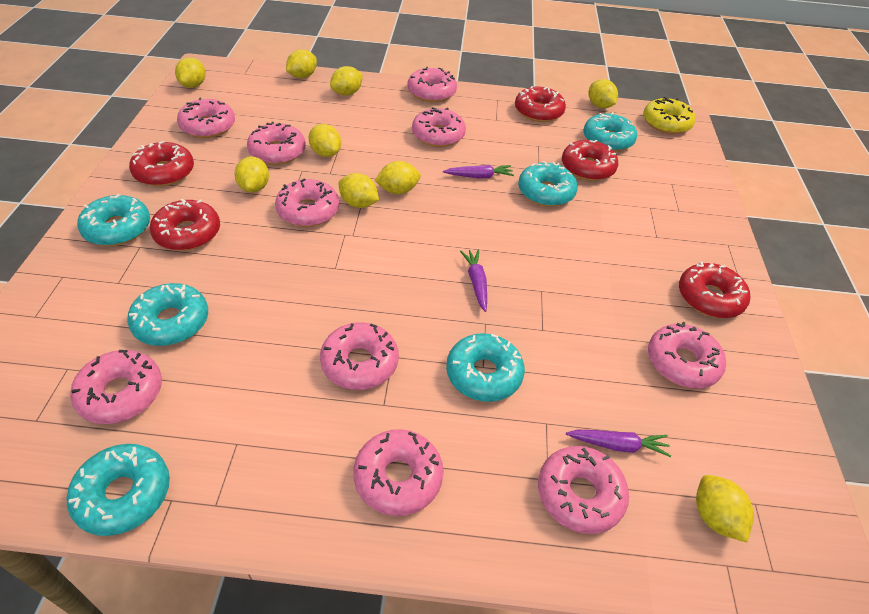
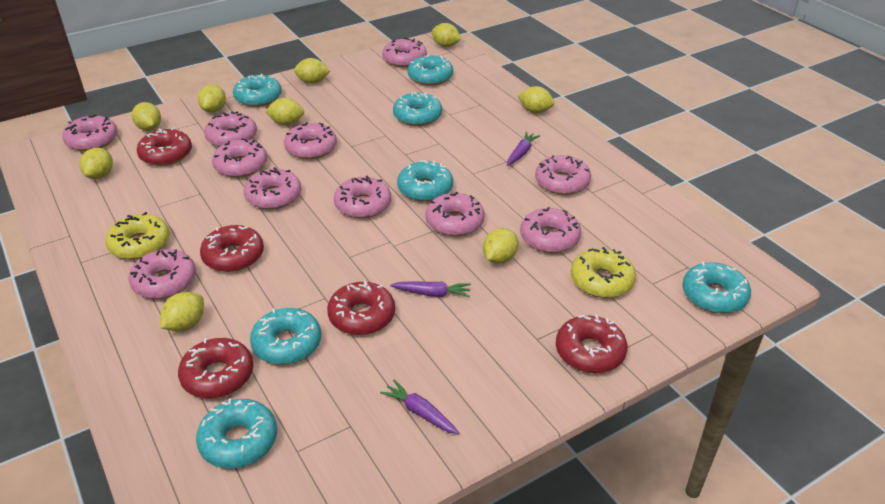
pink donut: 10 -> 11
turquoise donut: 6 -> 7
yellow donut: 1 -> 2

